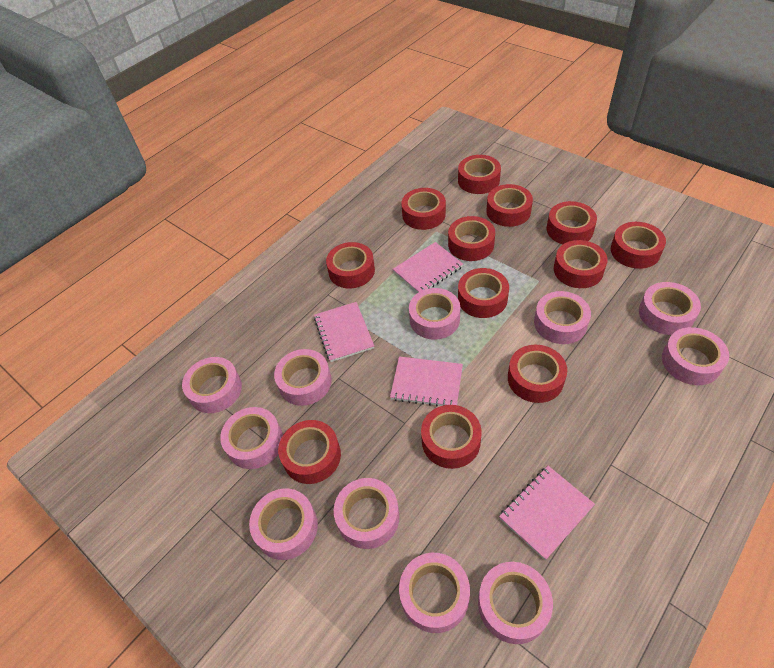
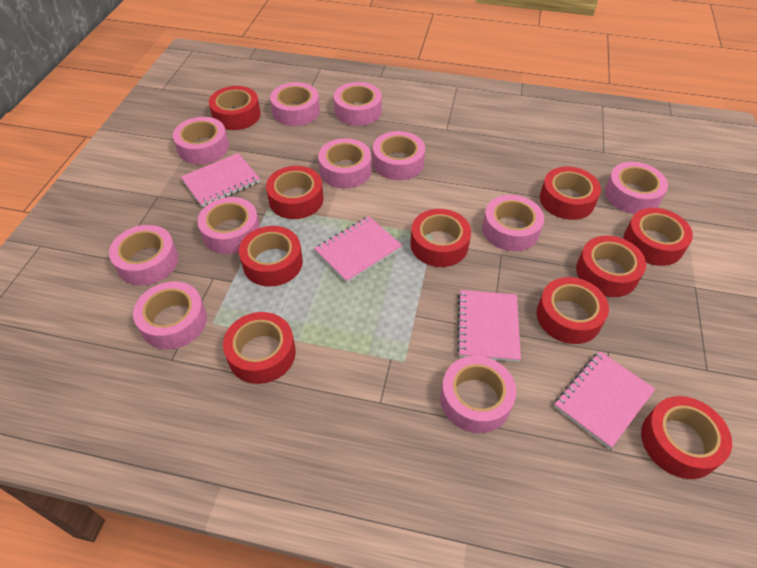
red tape: 12 -> 10

